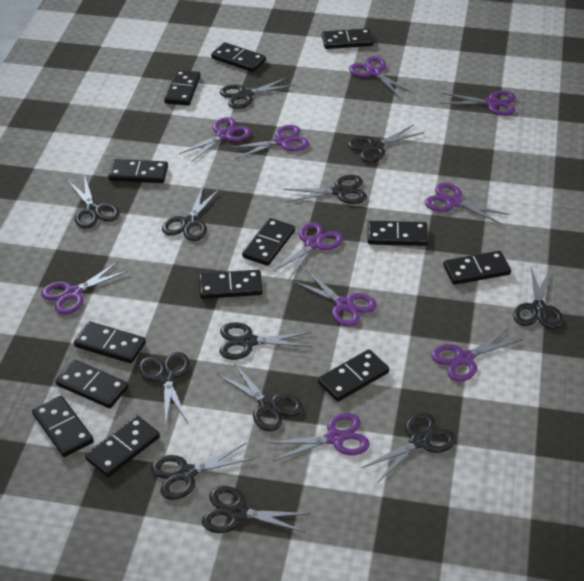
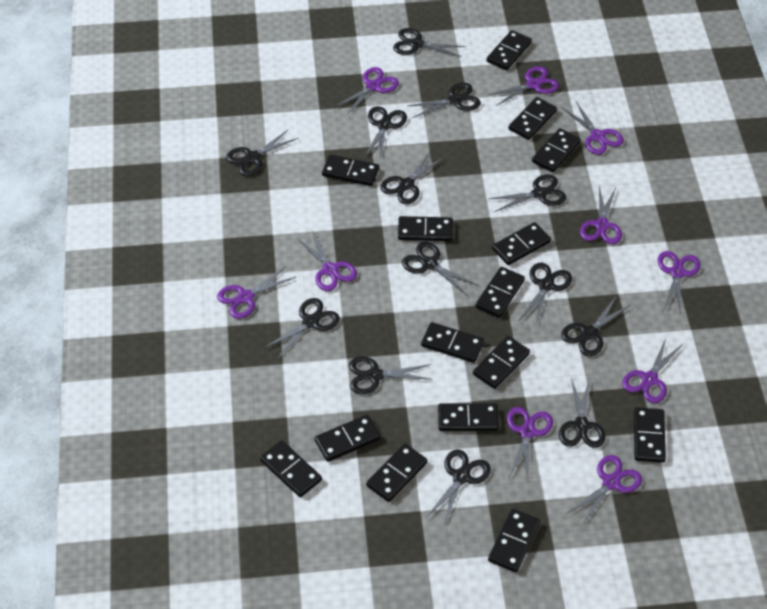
black domino: 13 -> 15
black scissors: 12 -> 13

